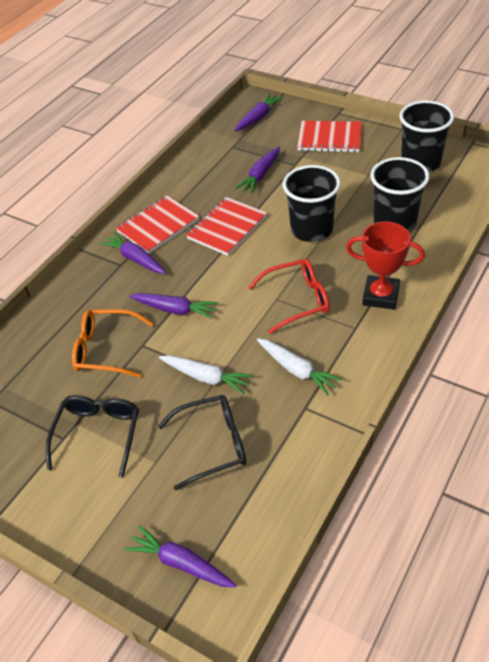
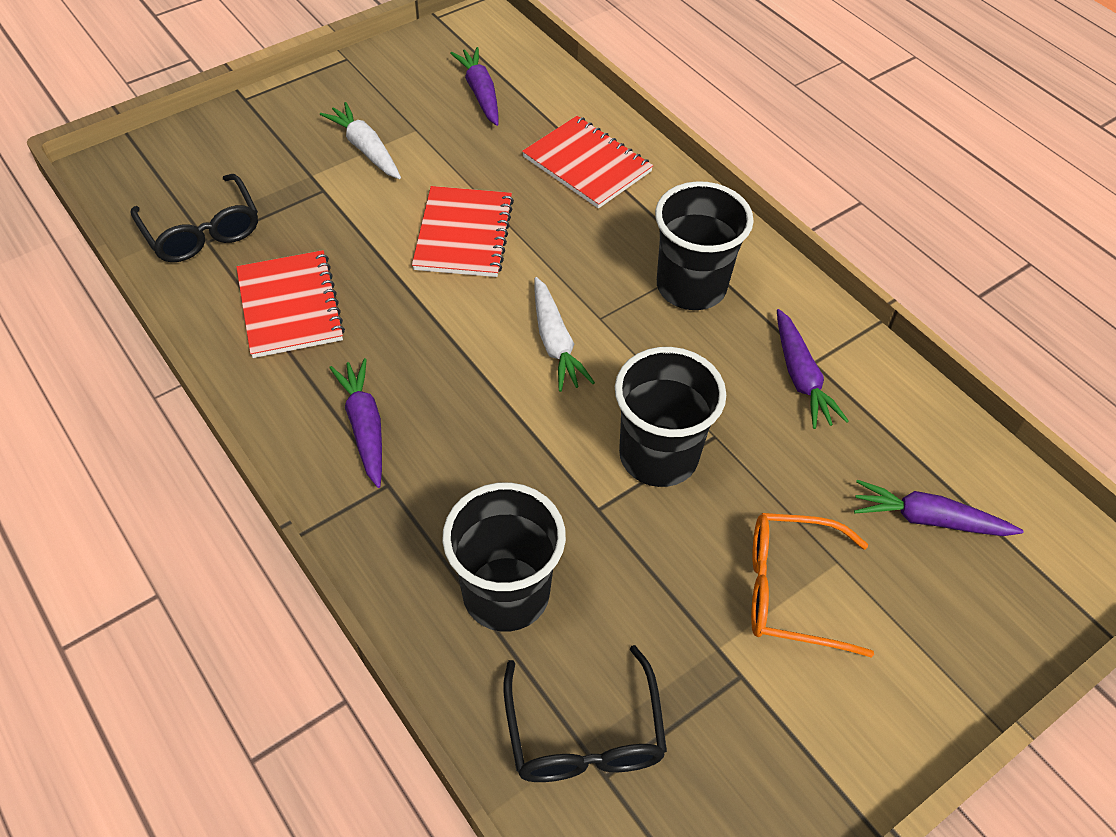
purple carrot: 5 -> 4
red glasses: 1 -> 0
red trophy: 1 -> 0

